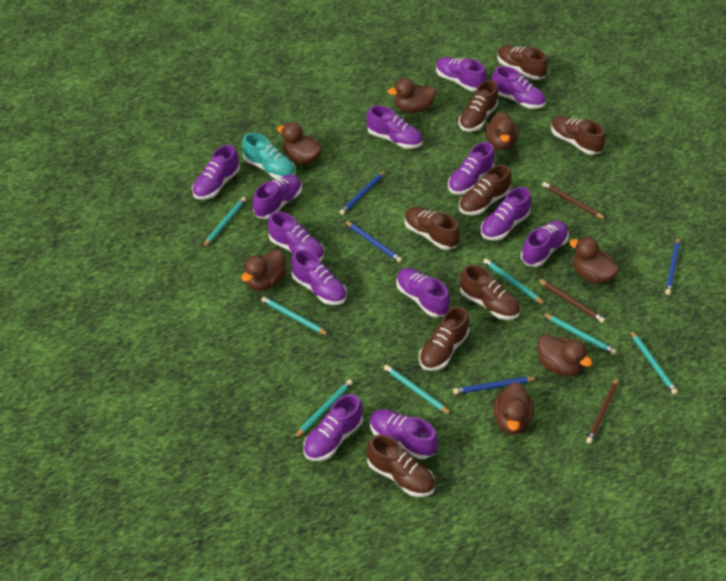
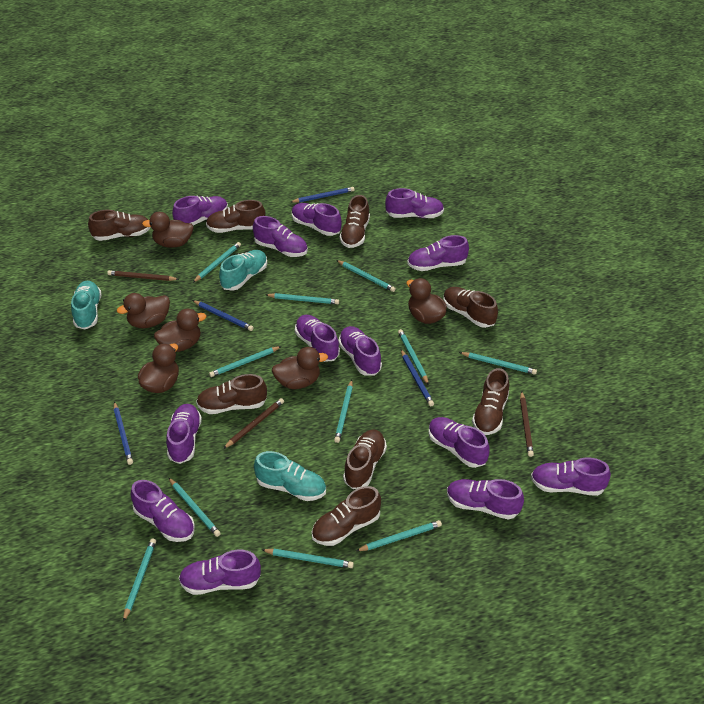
brown duck: 7 -> 6
turquoise pencil: 7 -> 11
turquoise shoe: 1 -> 3

